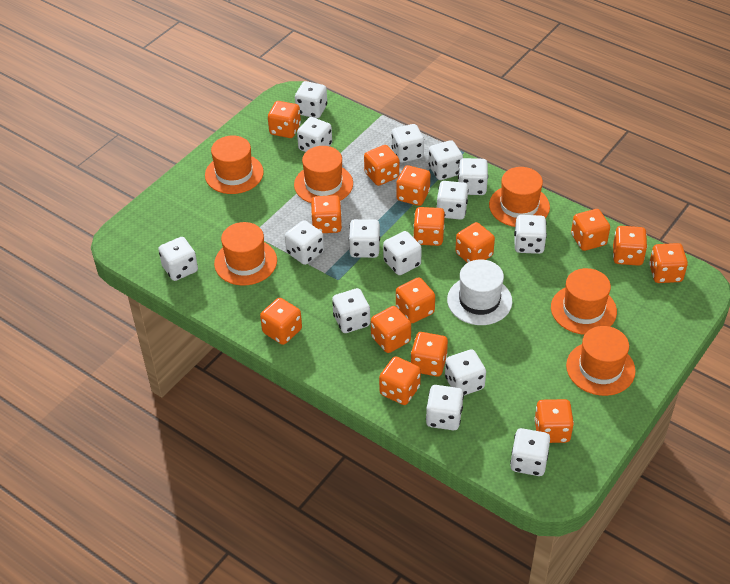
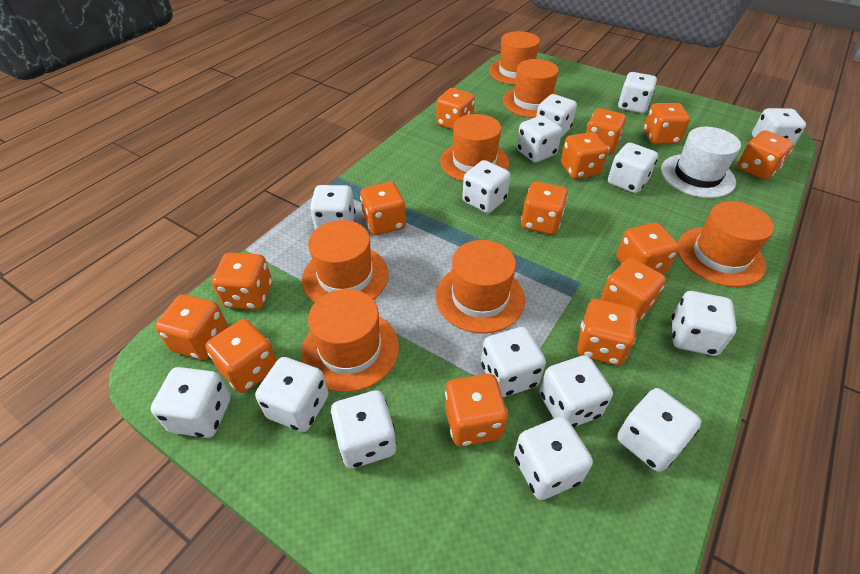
orange dice: 15 -> 14
orange hat: 6 -> 7

